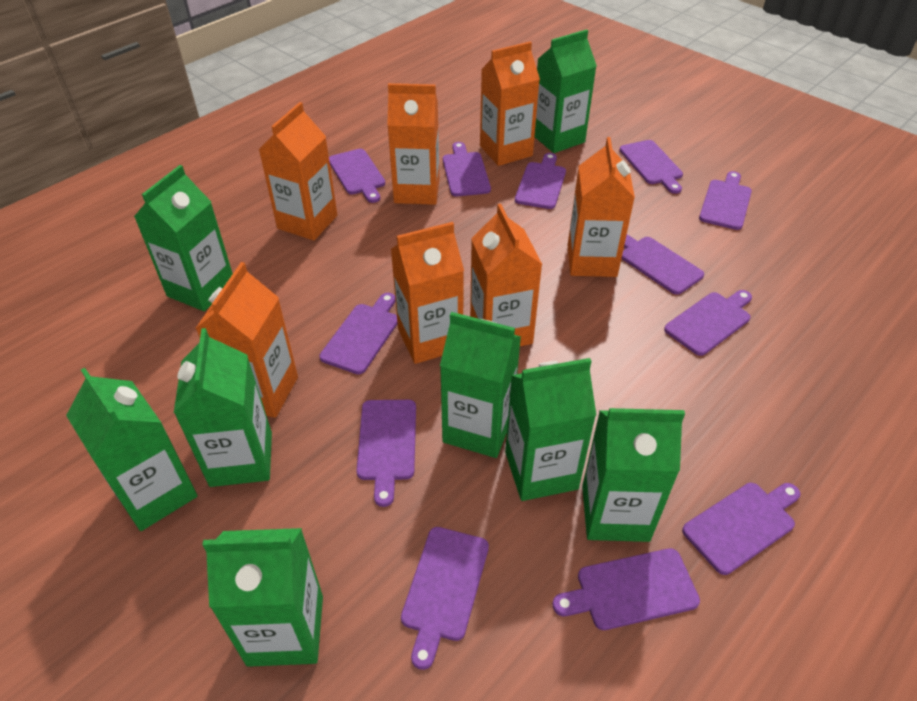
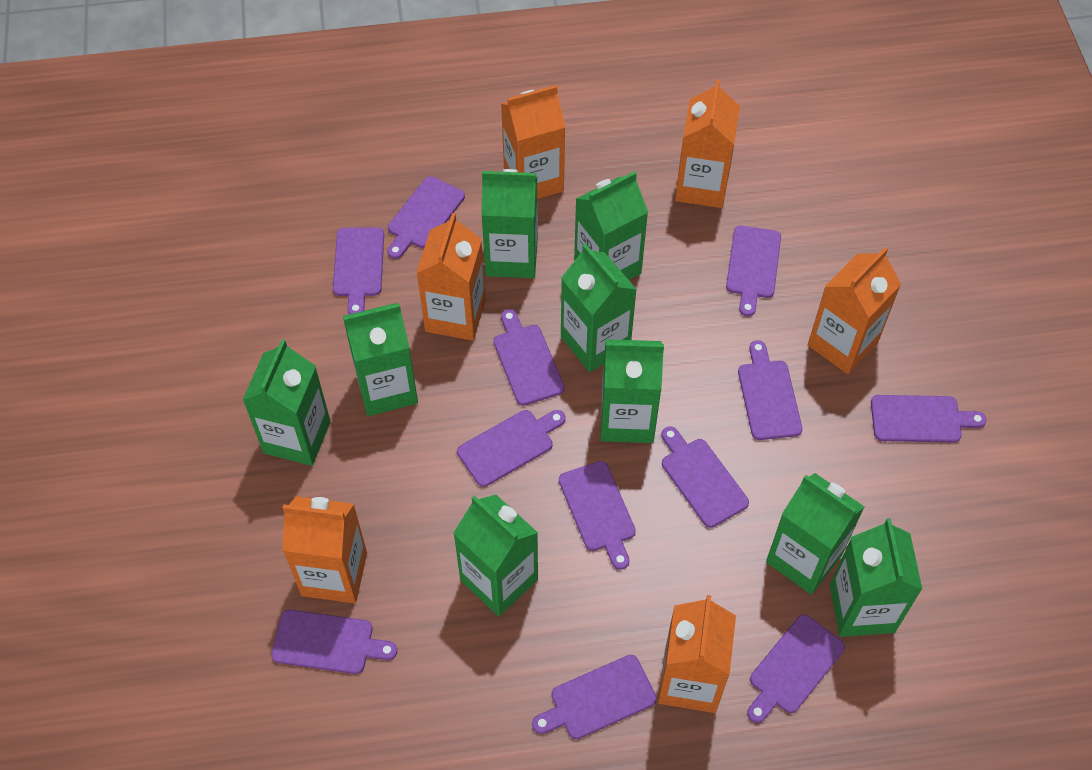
green carton: 8 -> 9
orange carton: 7 -> 6

